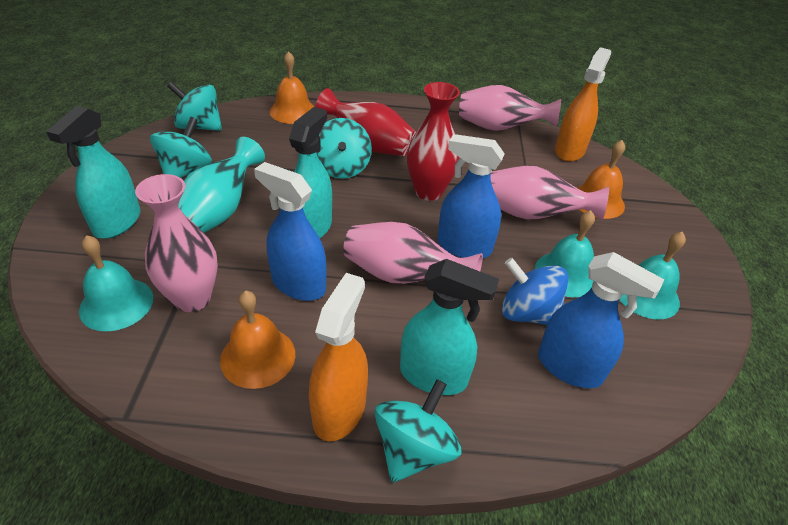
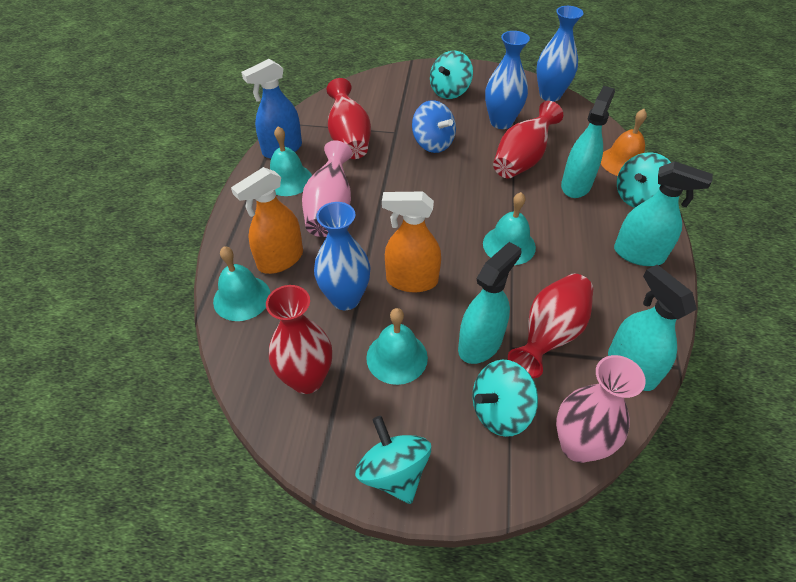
blue spray bottle: 3 -> 1
blue vase: 0 -> 3
orange bell: 3 -> 1
pink vase: 4 -> 2
red vase: 2 -> 4
turquoise bell: 3 -> 4
turquoise spray bottle: 3 -> 4
turquoise vase: 1 -> 0

